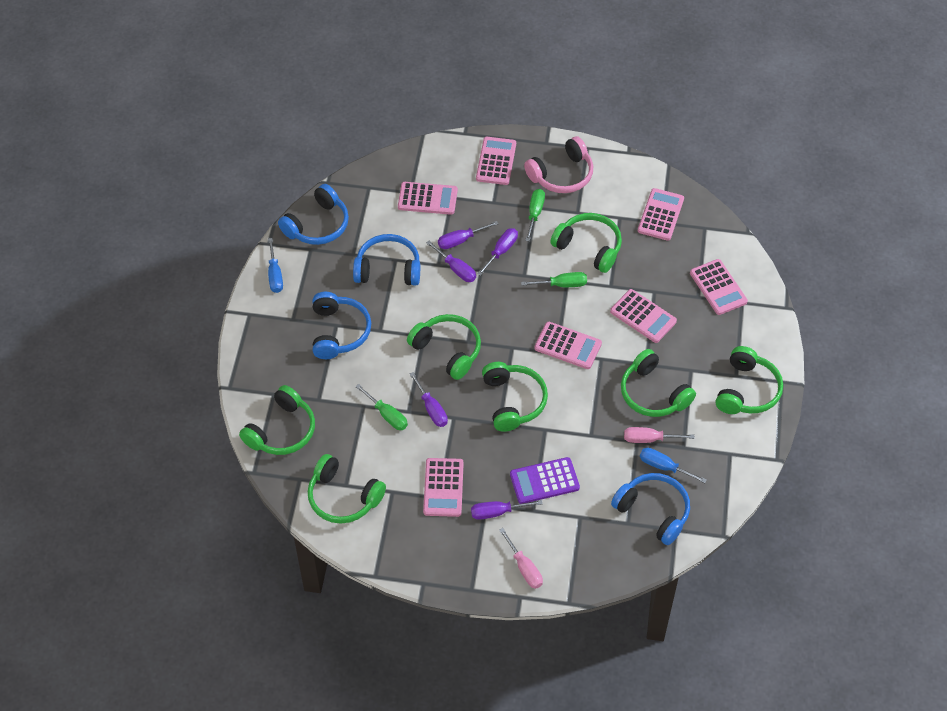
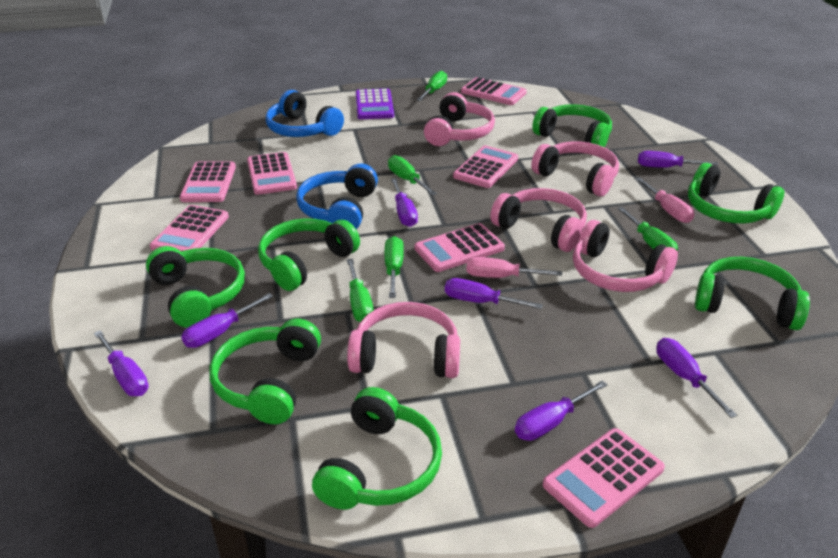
blue headphones: 4 -> 2
blue screwdriver: 2 -> 0
green screwdriver: 3 -> 5
pink headphones: 1 -> 5
purple screwdriver: 5 -> 7

